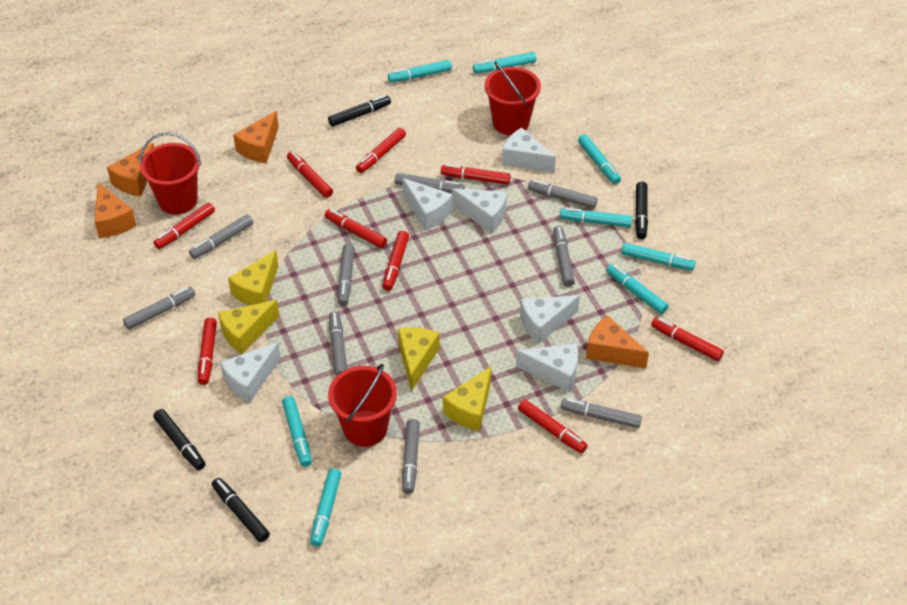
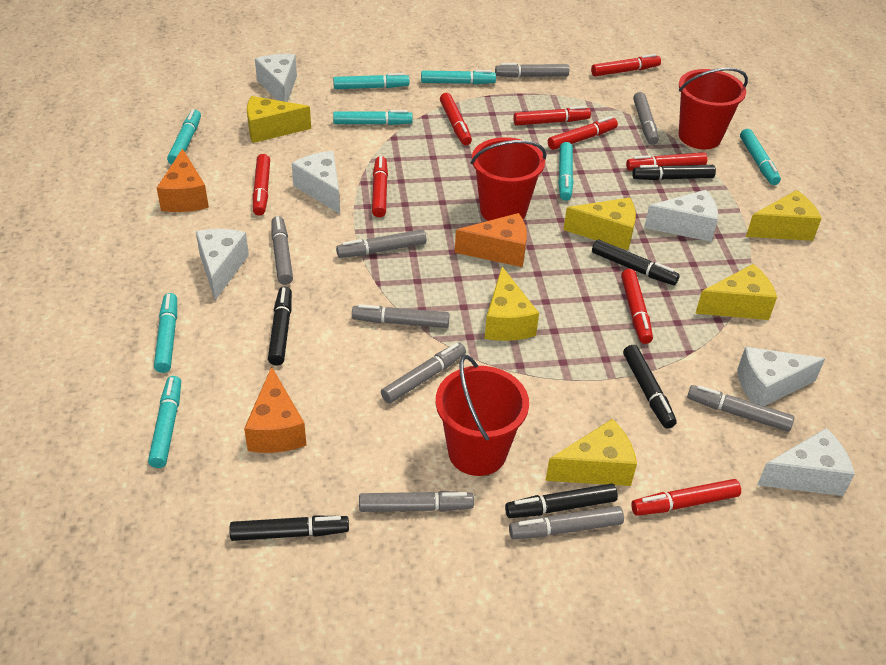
black marker: 4 -> 6
orange cheese: 4 -> 3
yellow cheese: 4 -> 6

